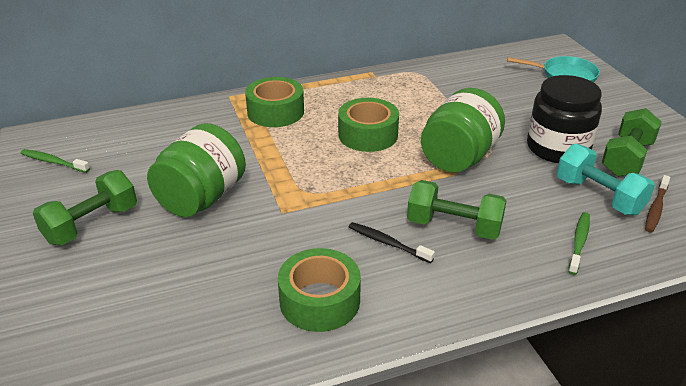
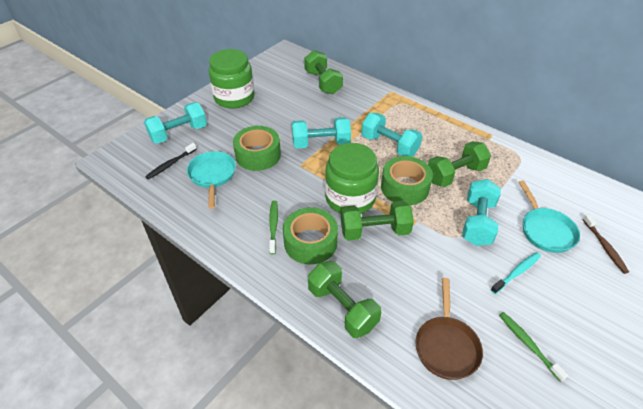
black jar: 1 -> 0
brown pan: 0 -> 1
green dumbbell: 3 -> 4
turquoise dumbbell: 1 -> 4
turquoise pan: 1 -> 2
turquoise toothbrush: 0 -> 1

